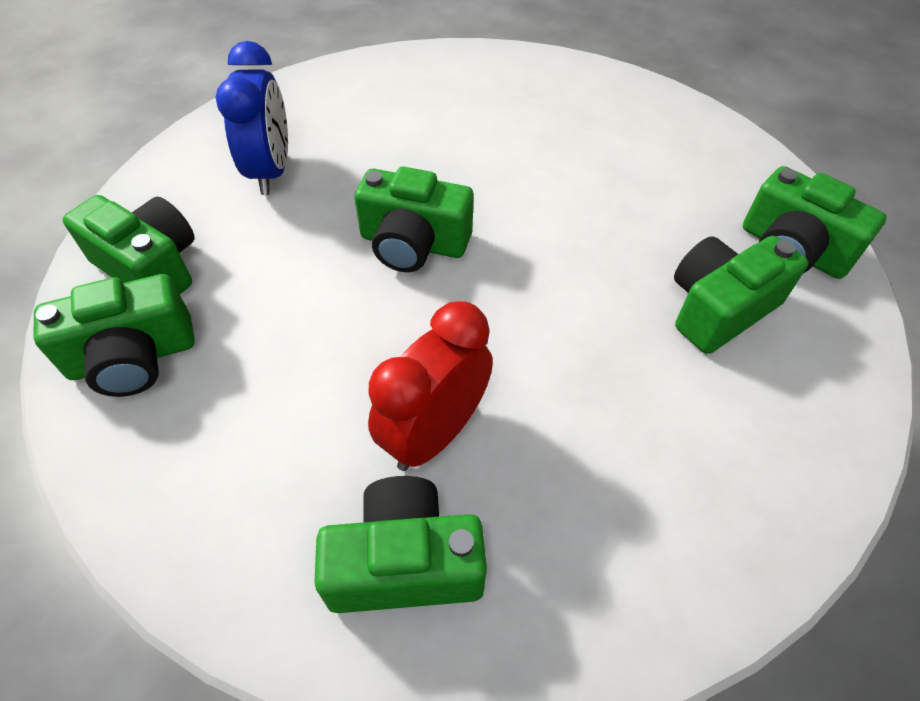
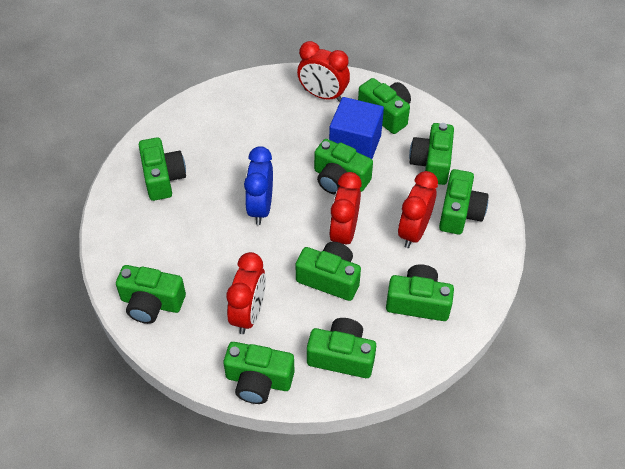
blue cube: 0 -> 1
green camera: 6 -> 10
red clock: 1 -> 4

